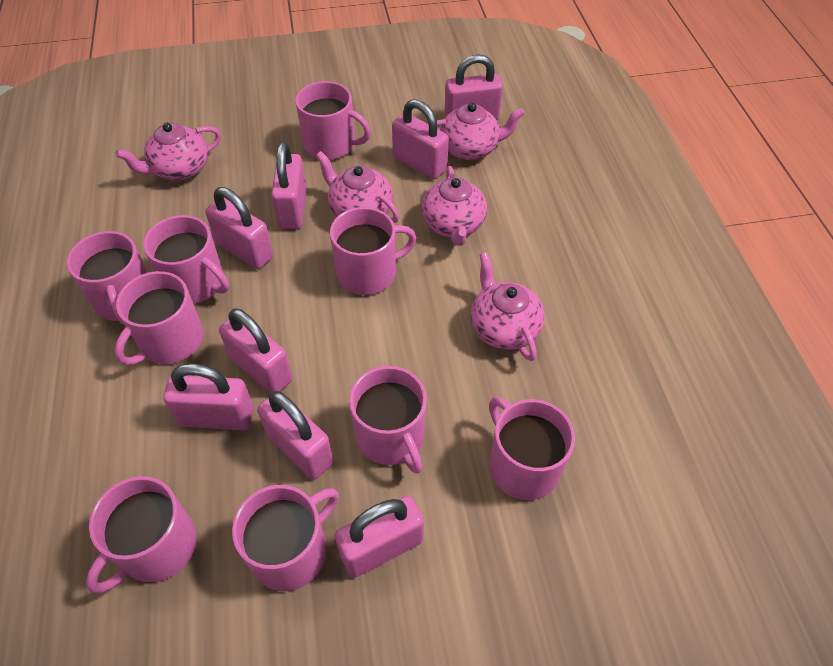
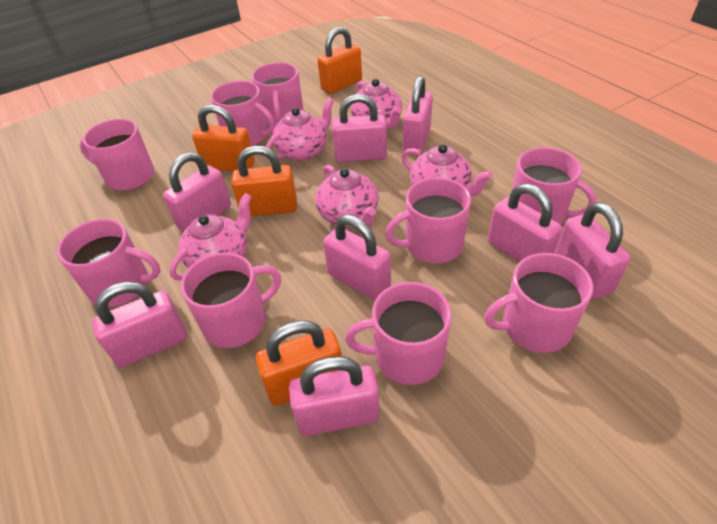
orange padlock: 0 -> 4

